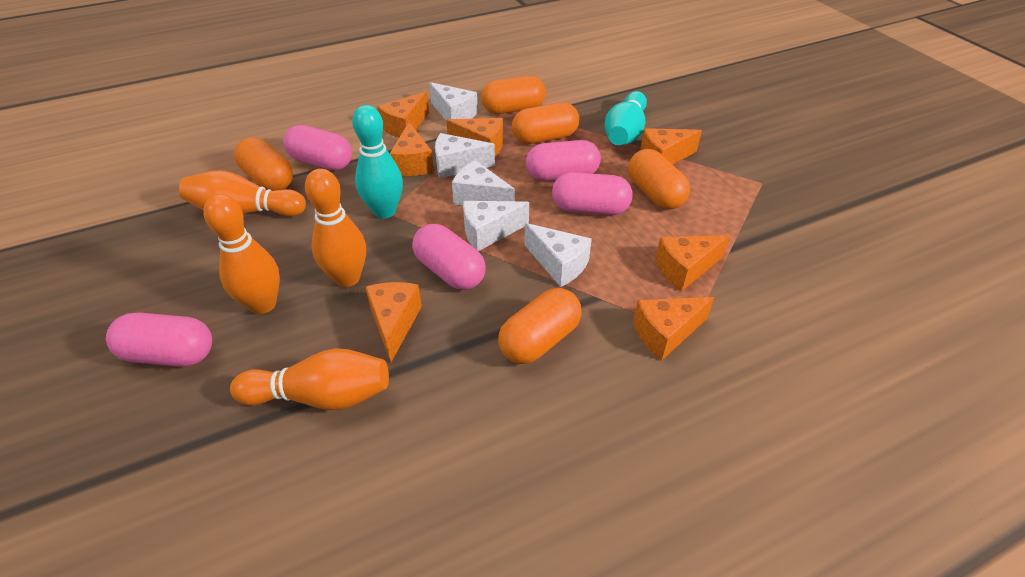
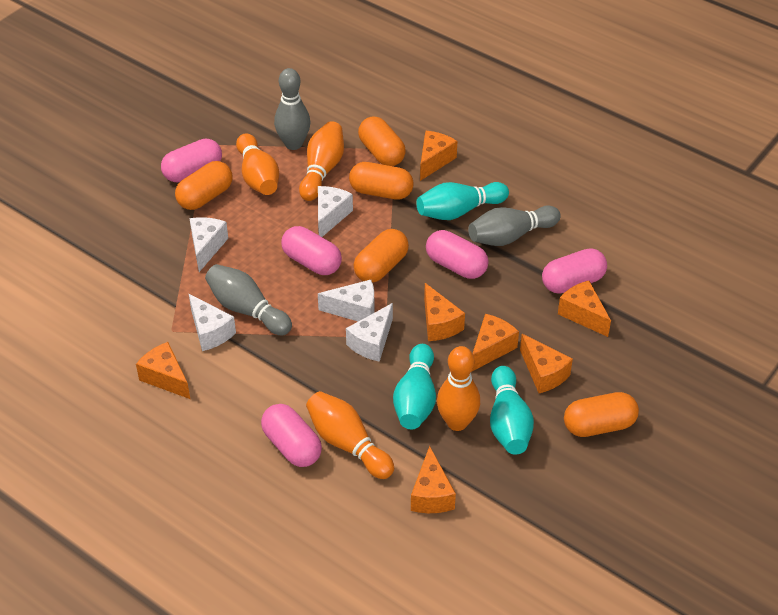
grey bowling pin: 0 -> 3
turquoise bowling pin: 2 -> 3

